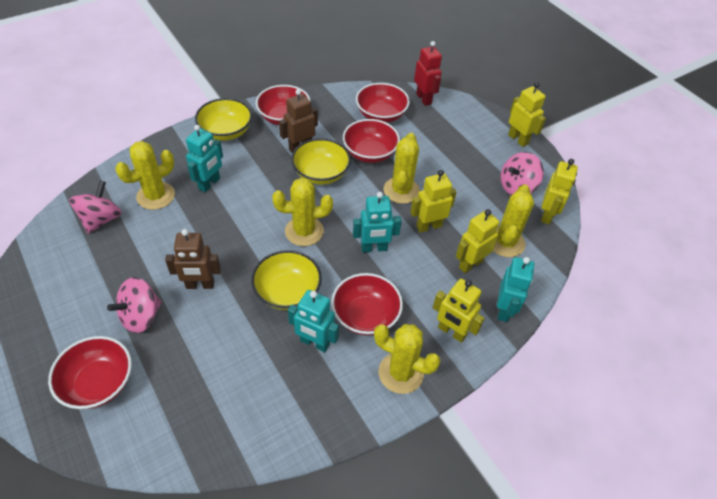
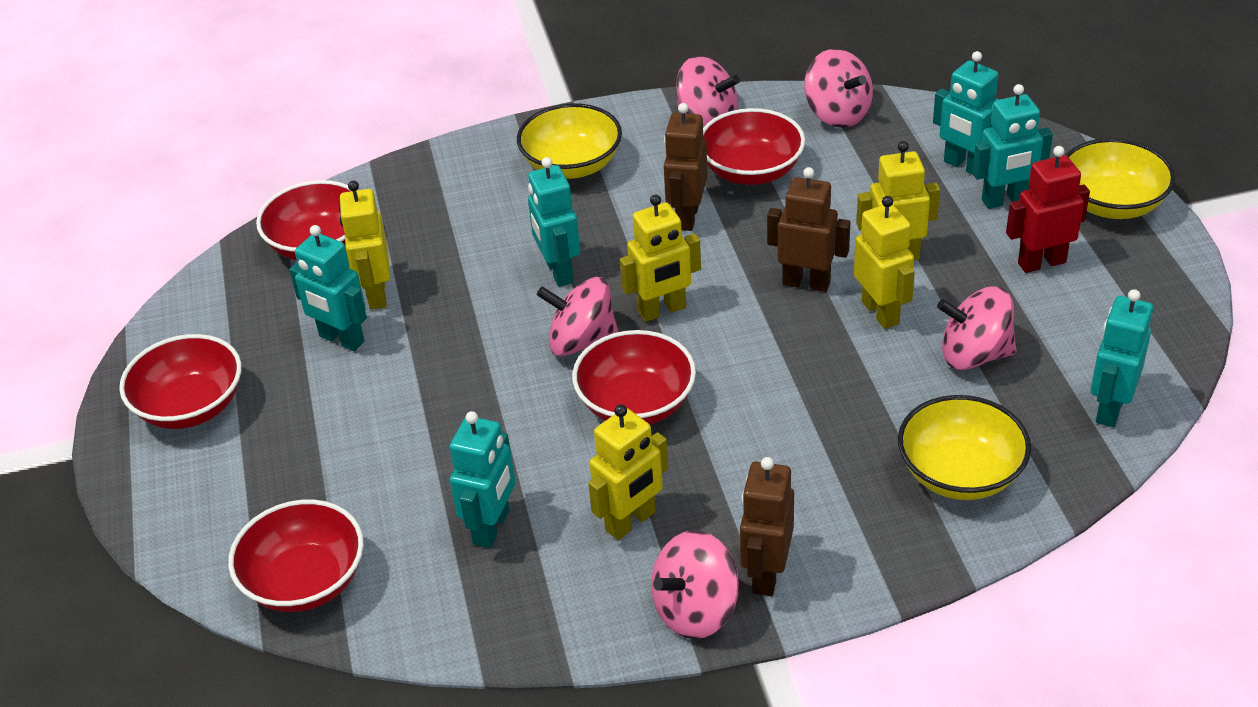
brown robot: 2 -> 3
pink spinning top: 3 -> 5
turquoise robot: 4 -> 6
yellow cactus: 5 -> 0

